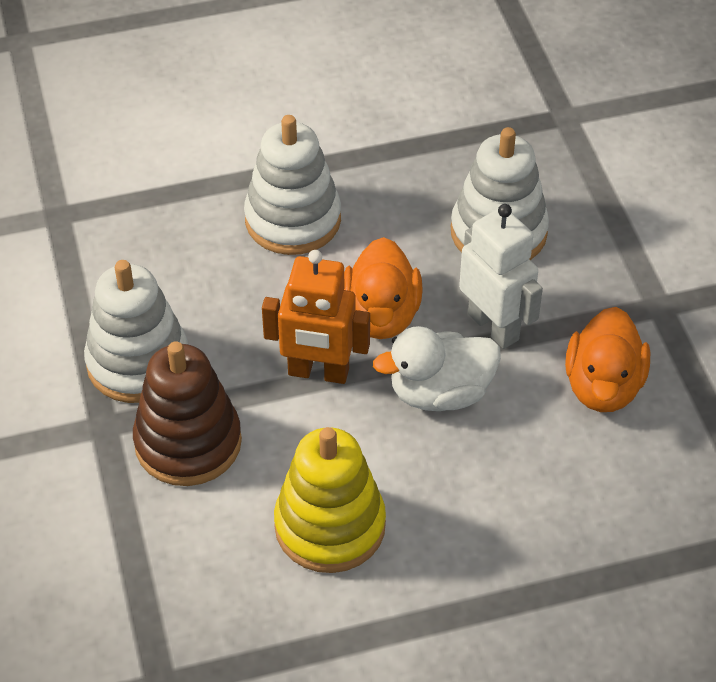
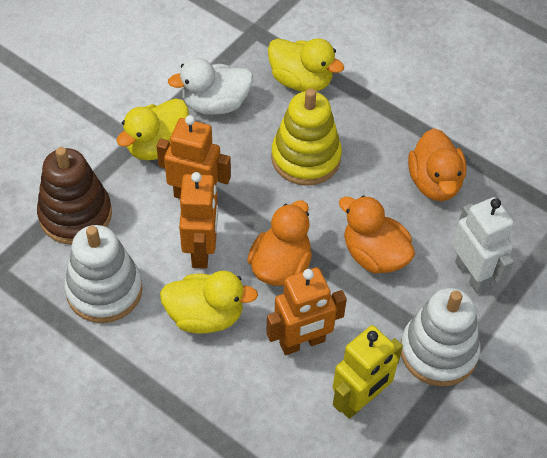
orange duck: 2 -> 3
orange robot: 1 -> 3
white stacking toy: 3 -> 2
yellow duck: 0 -> 3
yellow robot: 0 -> 1

